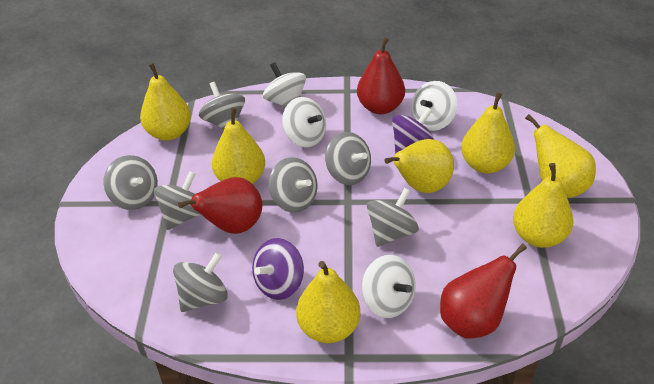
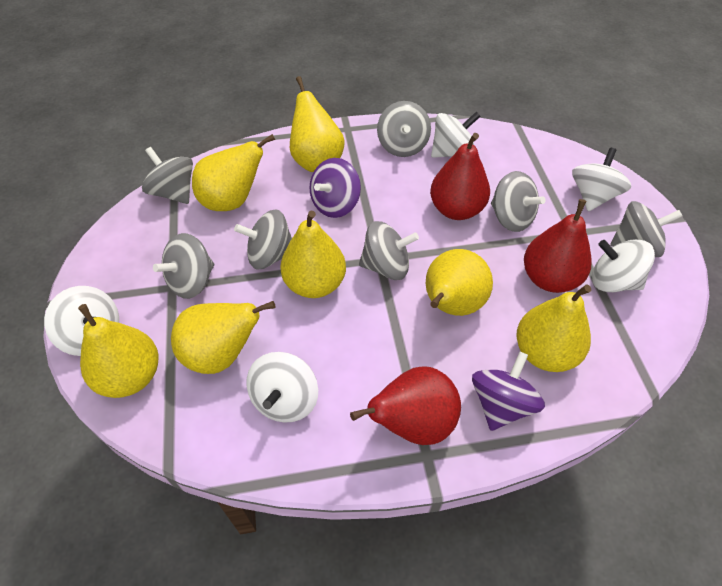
white spinning top: 4 -> 5

